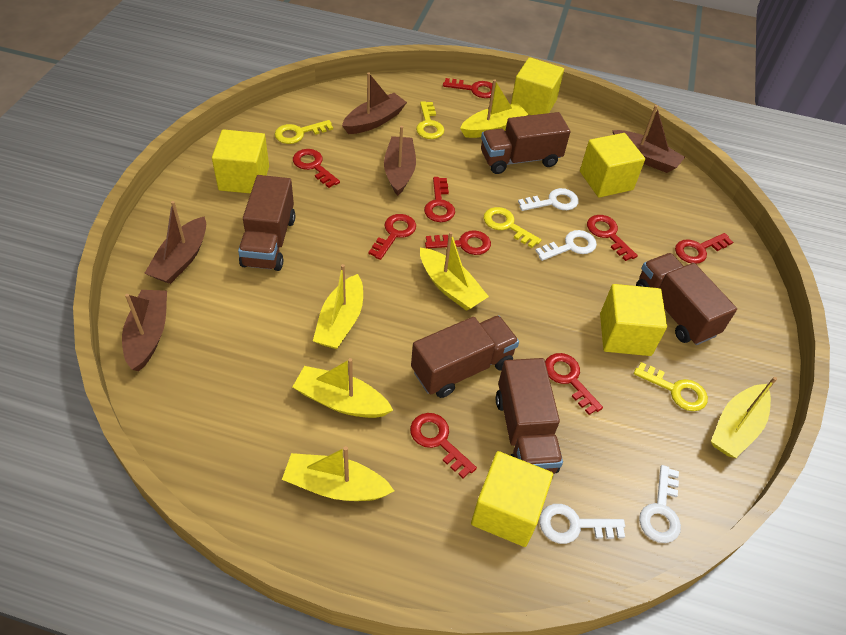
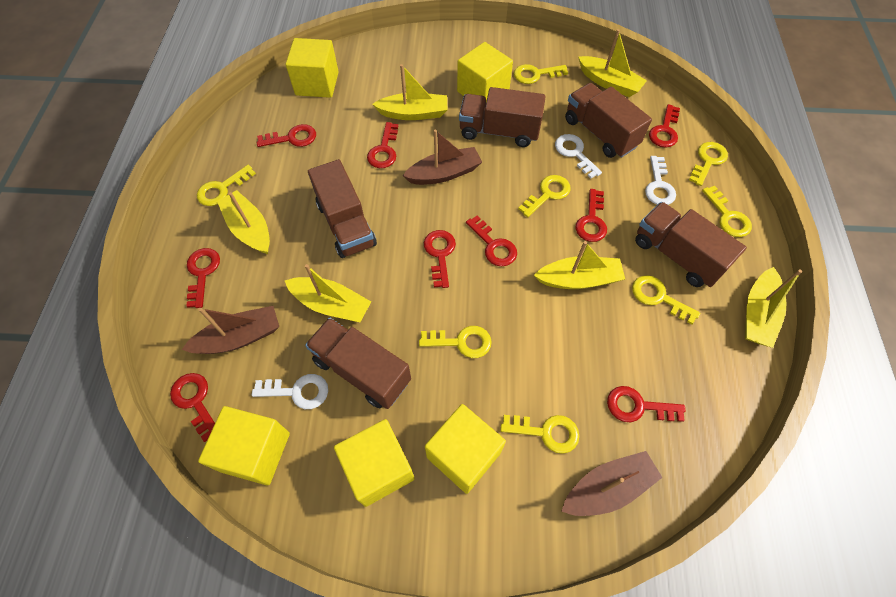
brown boat: 5 -> 3
white key: 4 -> 3
yellow key: 4 -> 8

